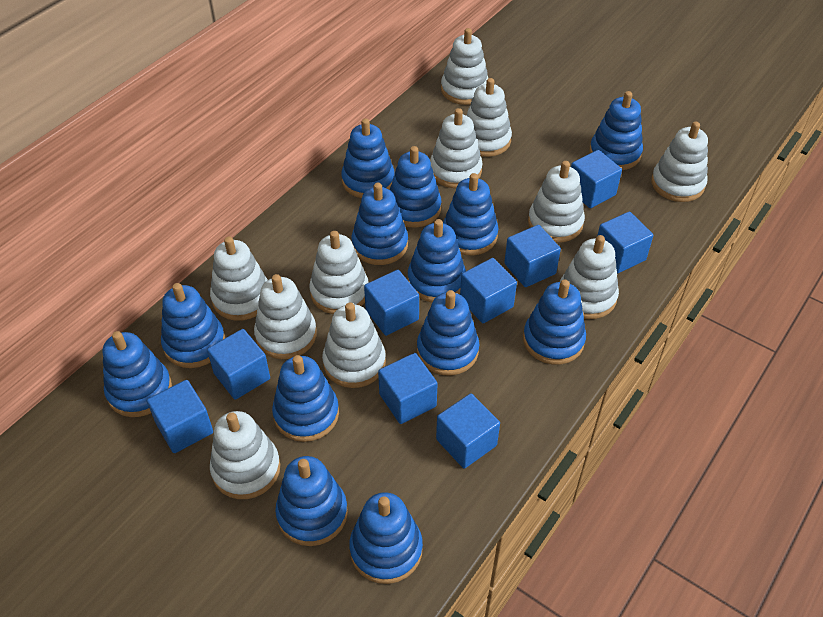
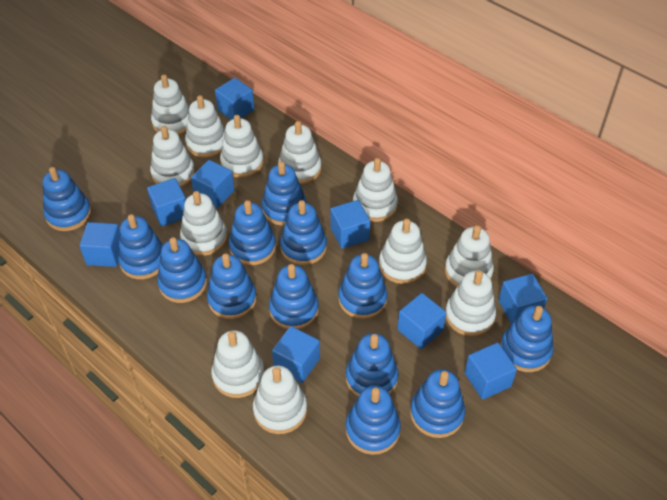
white stacking toy: 11 -> 12

